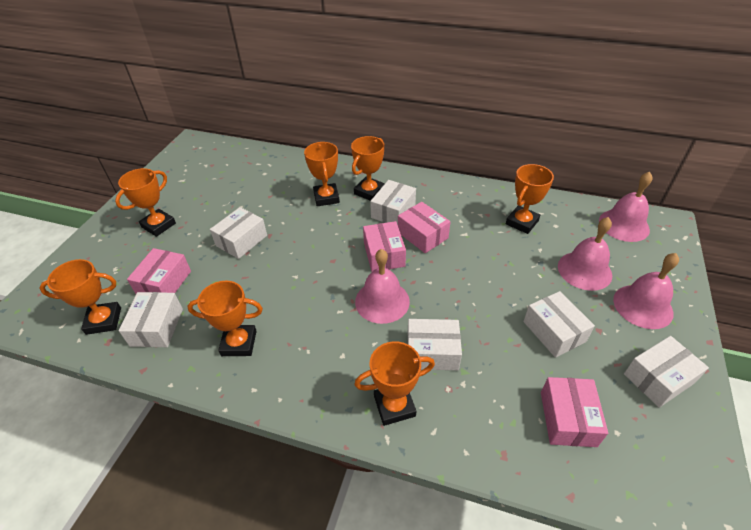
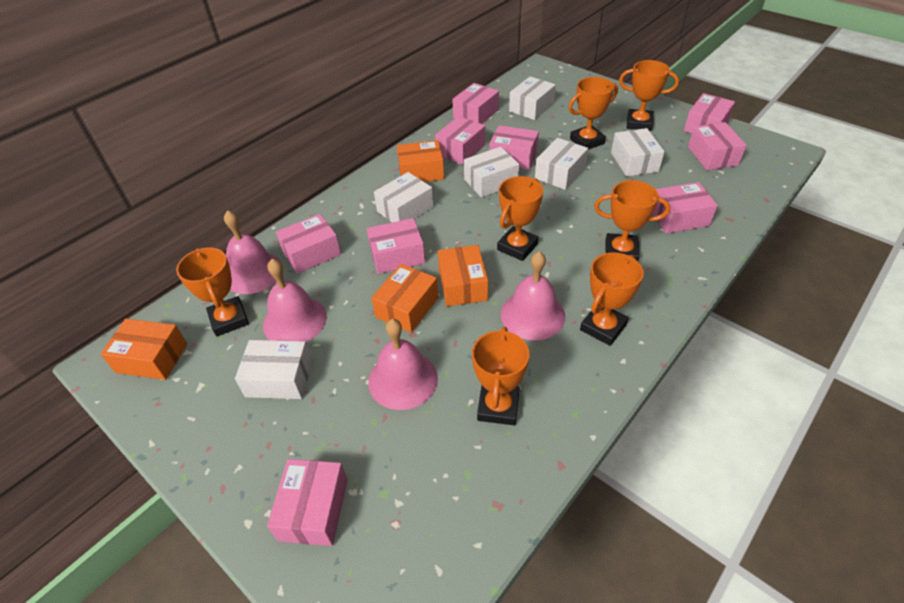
orange box: 0 -> 4
pink box: 4 -> 9

